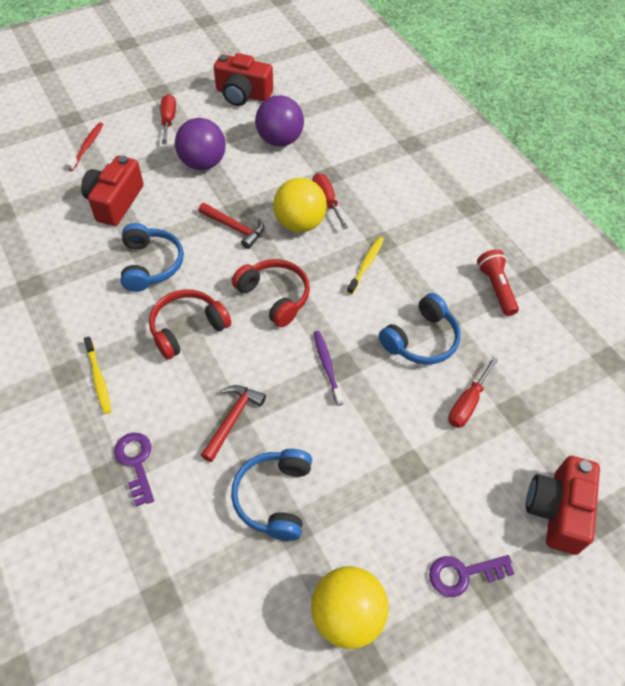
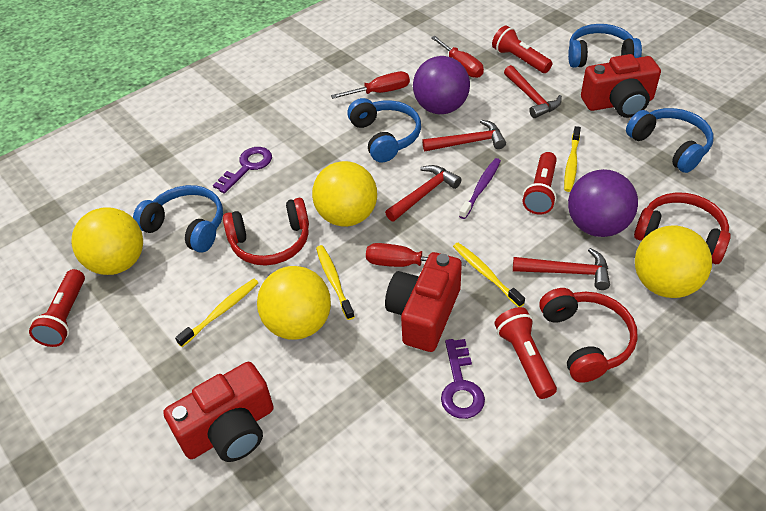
blue headphones: 3 -> 4
red flashlight: 1 -> 4
red hammer: 2 -> 4
red headphones: 2 -> 3
red toothbrush: 1 -> 0
yellow ball: 2 -> 4
yellow toothbrush: 2 -> 4

